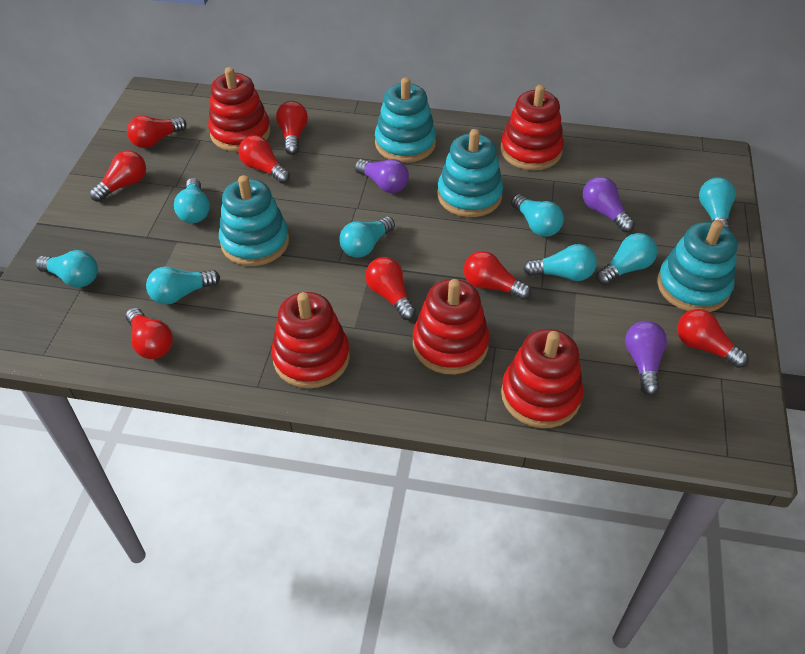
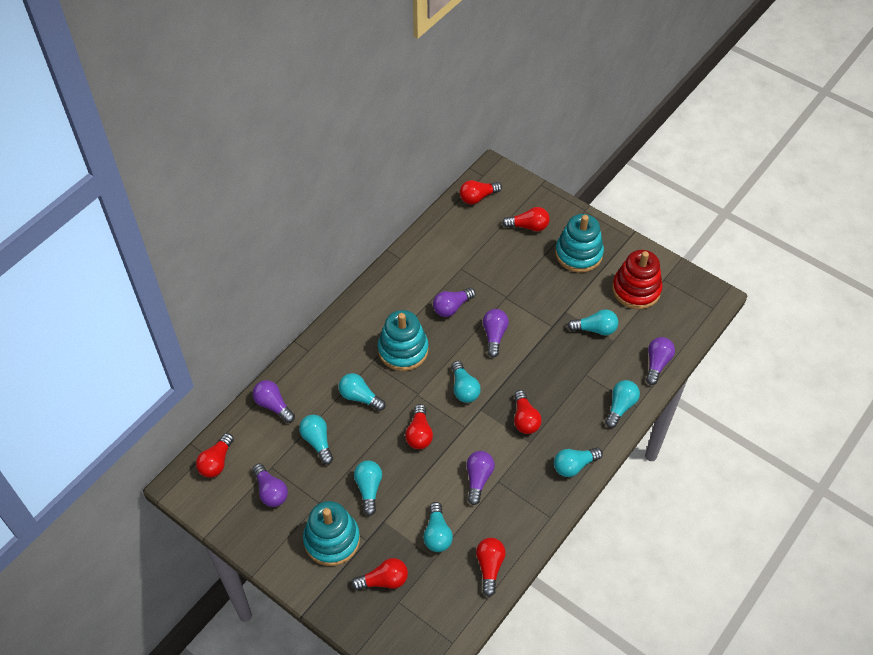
purple light bulb: 3 -> 6
red light bulb: 8 -> 7
red stacking toy: 5 -> 1
turquoise stacking toy: 4 -> 3

